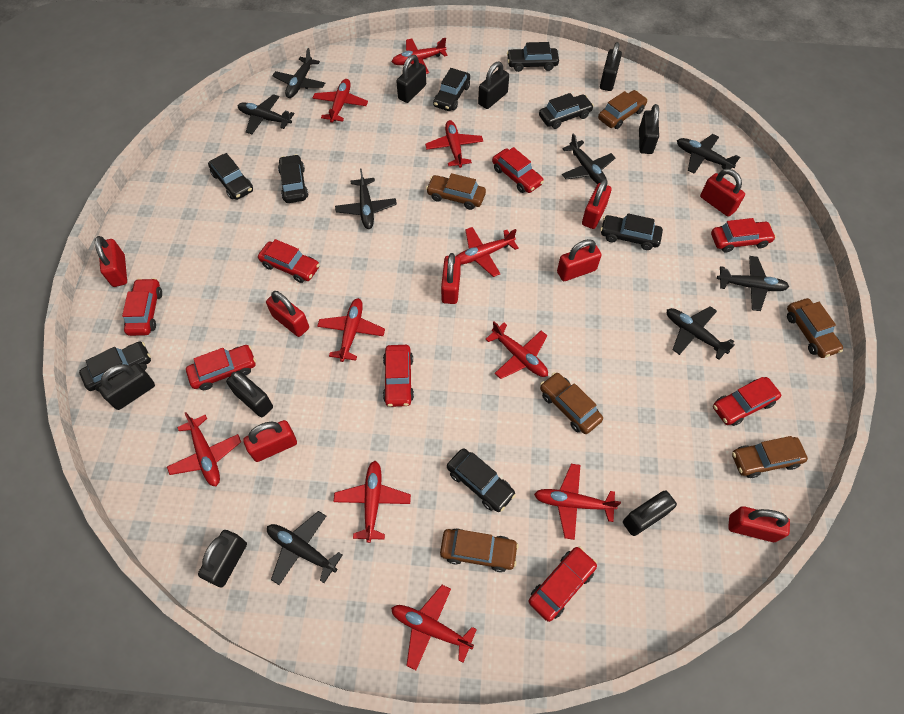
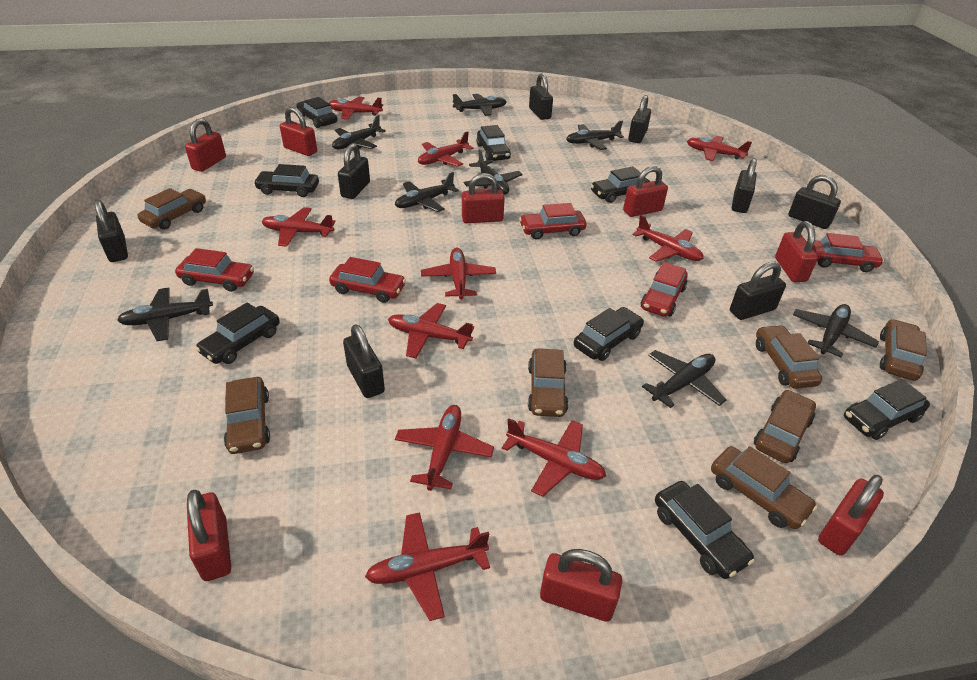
brown car: 6 -> 7
red car: 8 -> 5

